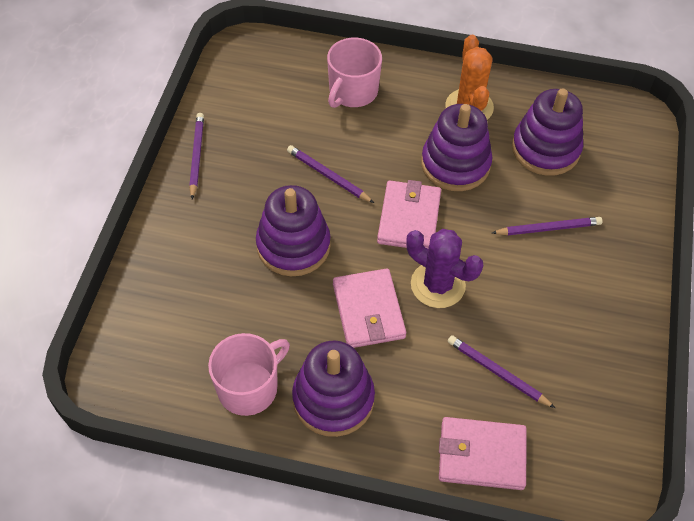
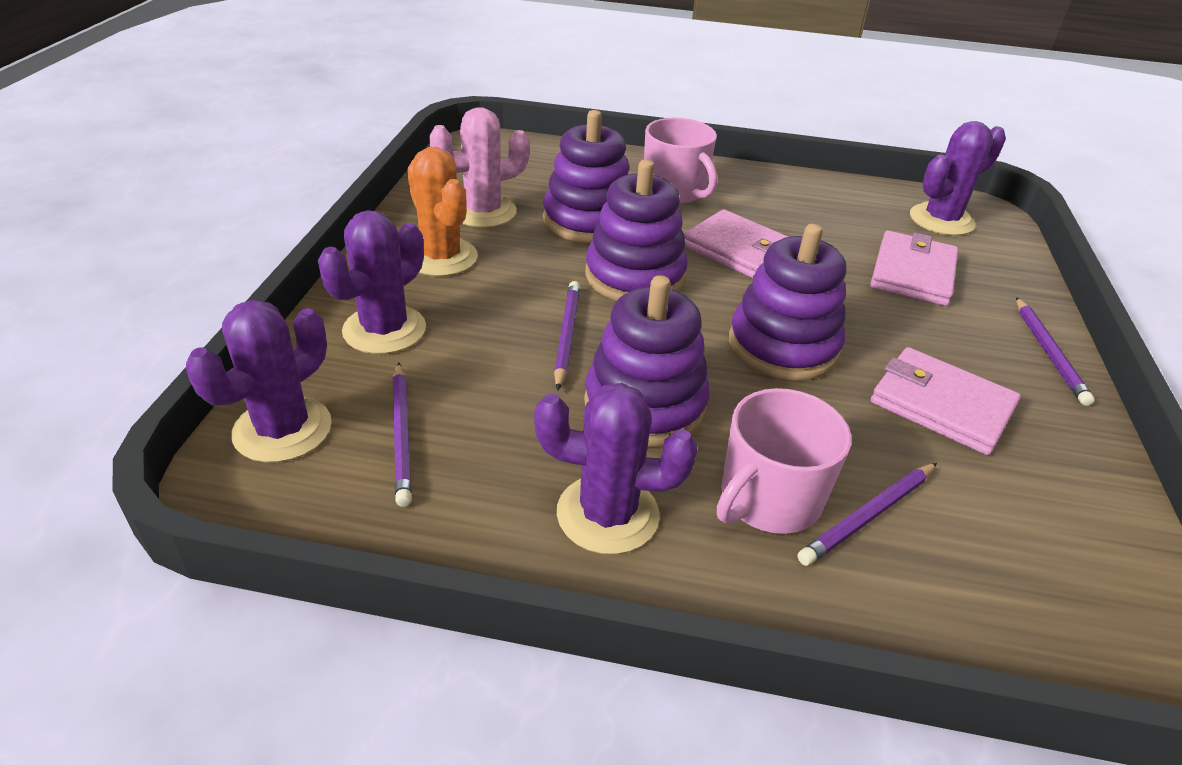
pink cactus: 0 -> 1
purple cactus: 1 -> 4

